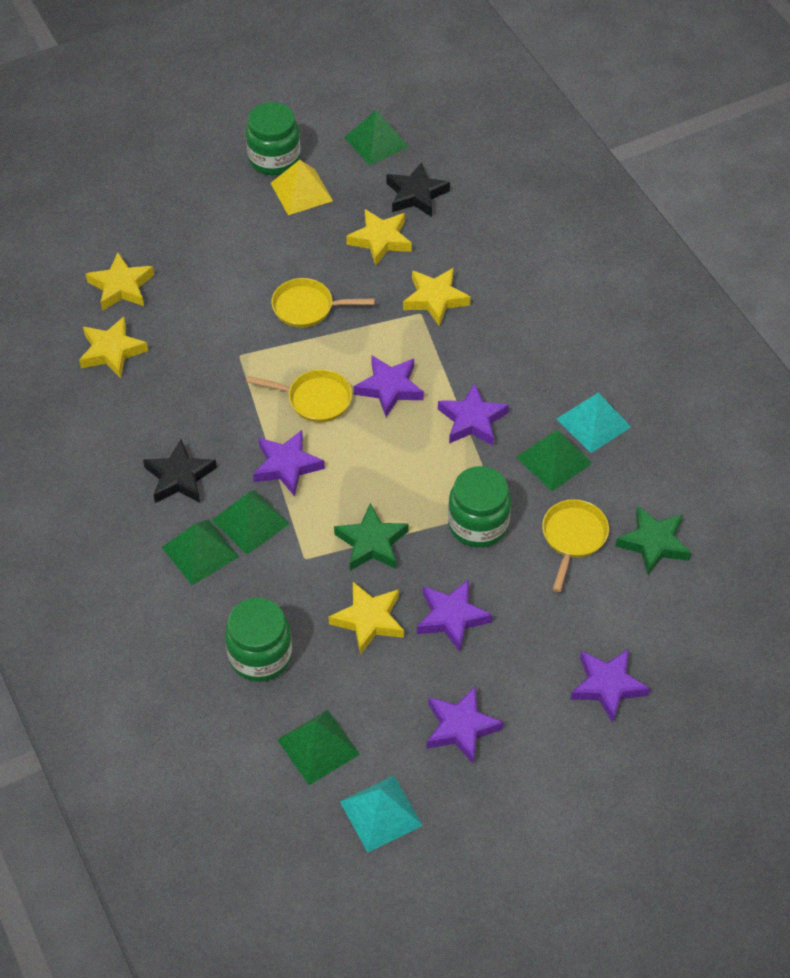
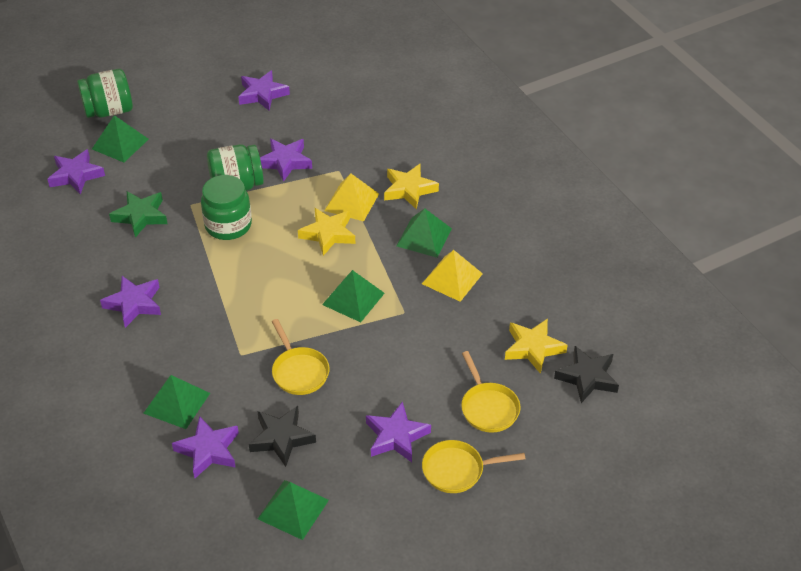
green star: 2 -> 1
turquoise pyramid: 2 -> 0
yellow pyramid: 1 -> 2
yellow star: 5 -> 3

